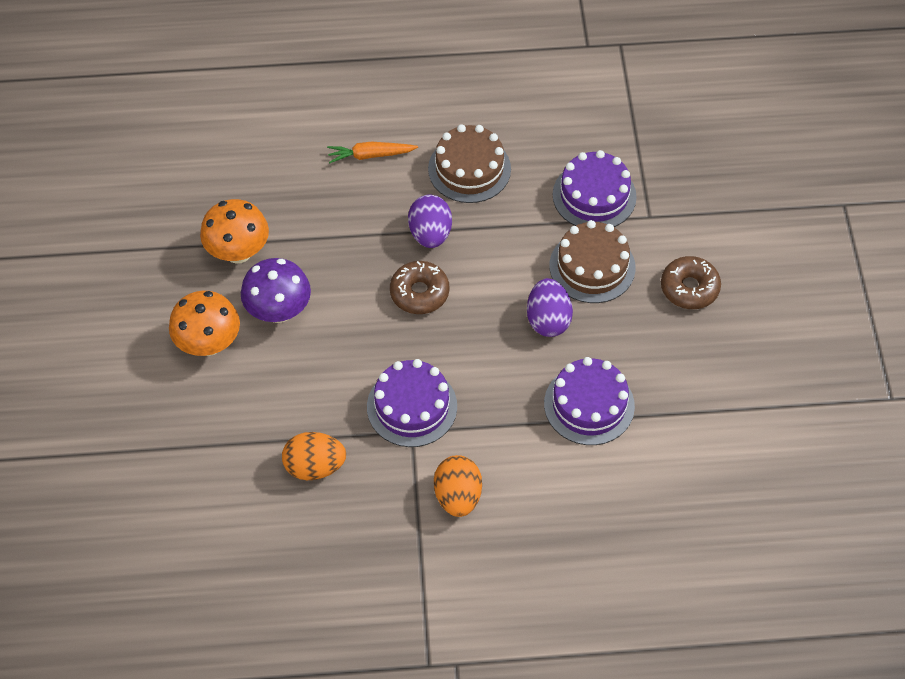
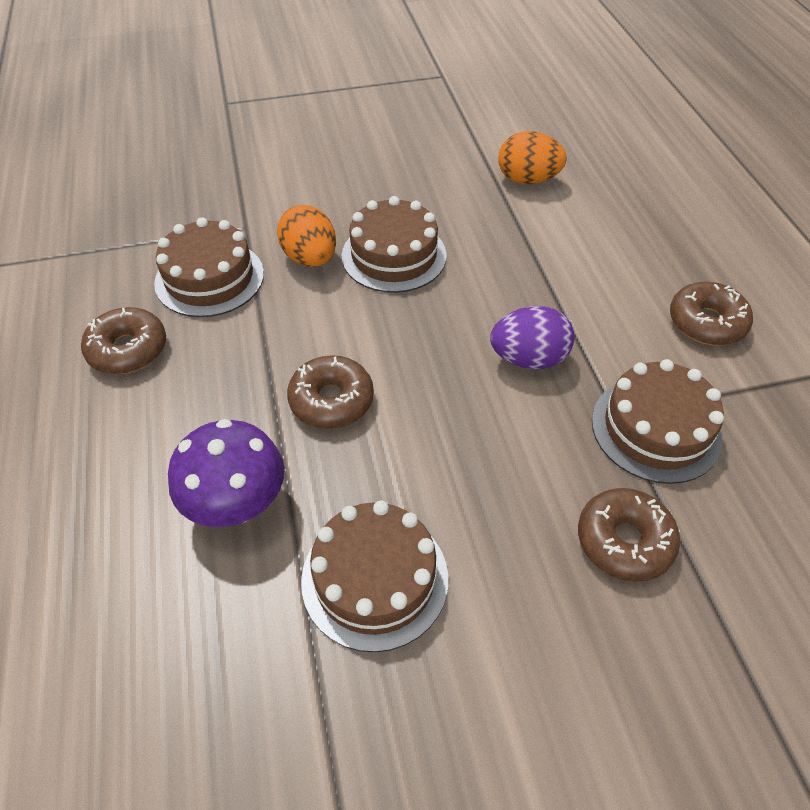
brown cake: 2 -> 4
brown donut: 2 -> 4
orange carrot: 1 -> 0
orange mushroom: 2 -> 0
purple cake: 3 -> 0
purple egg: 2 -> 1

